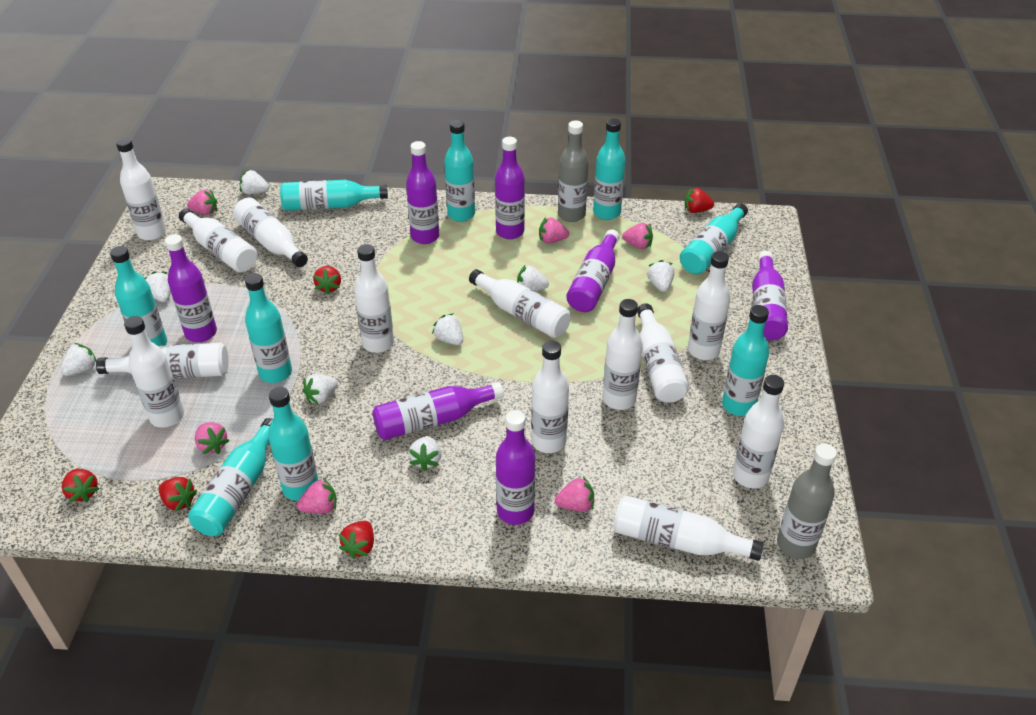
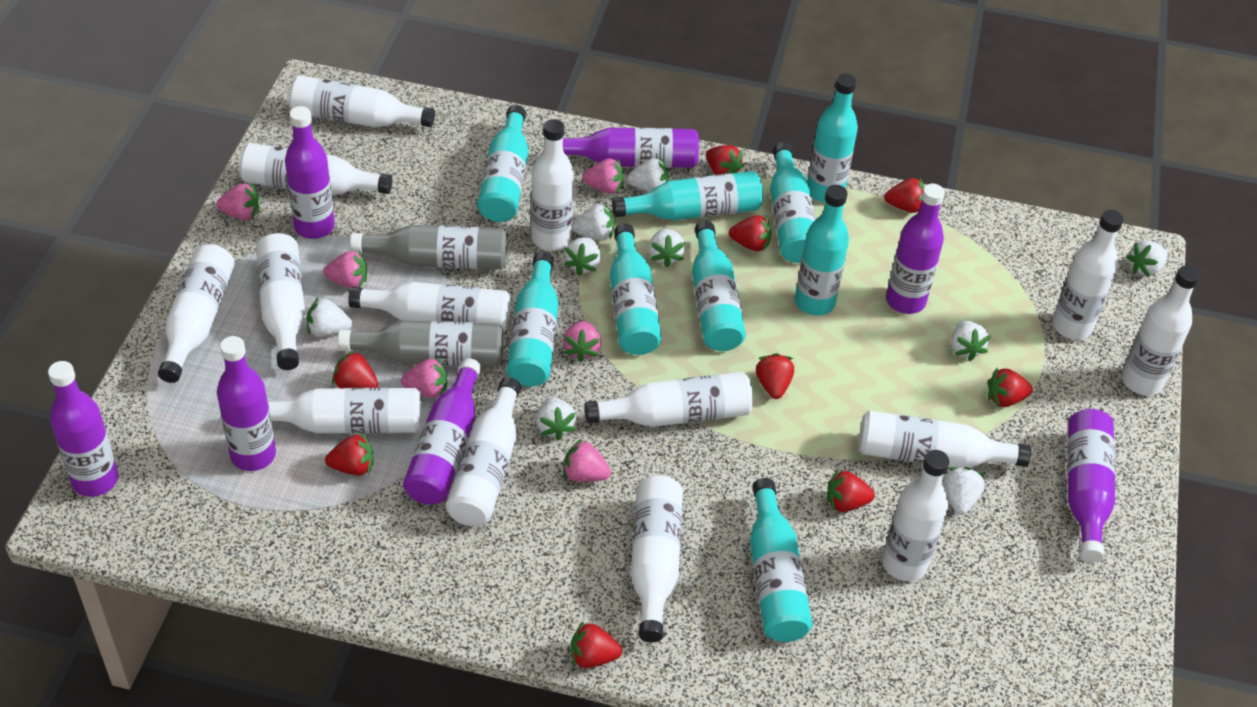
red strawberry: 5 -> 9
white bottle: 13 -> 14
white strawberry: 8 -> 9

